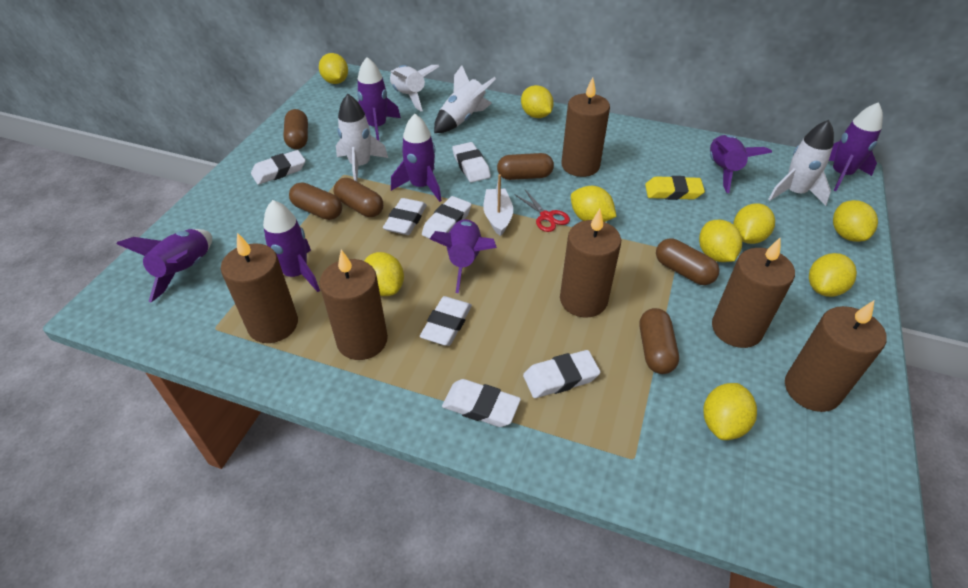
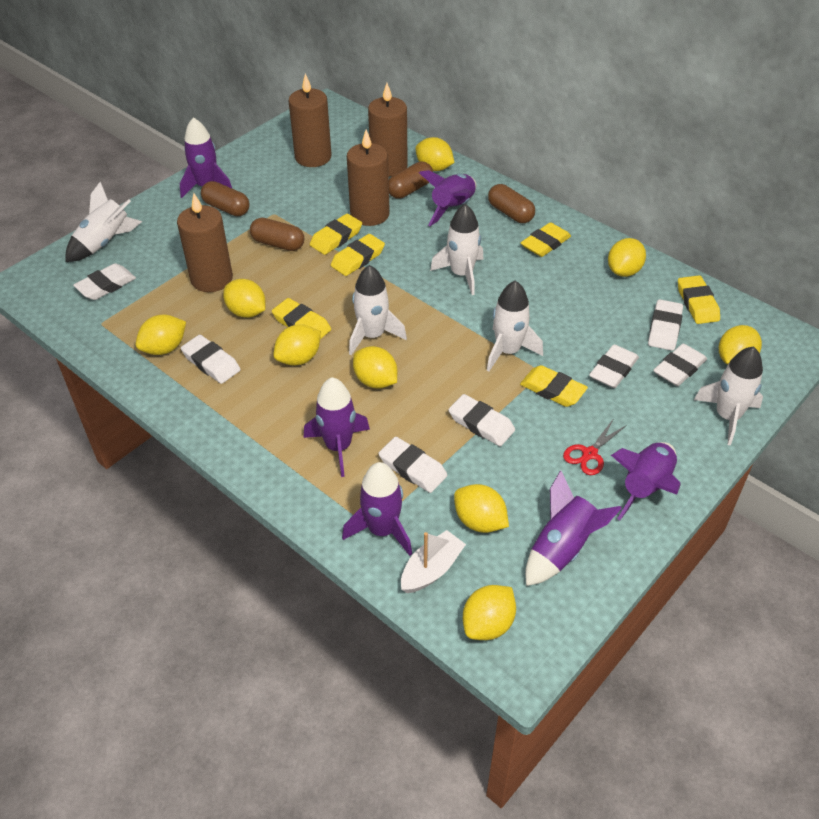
brown candle: 6 -> 4
brown capsule: 6 -> 4
purple rocket: 7 -> 6
white rocket: 4 -> 5
yellow eraser: 1 -> 6

